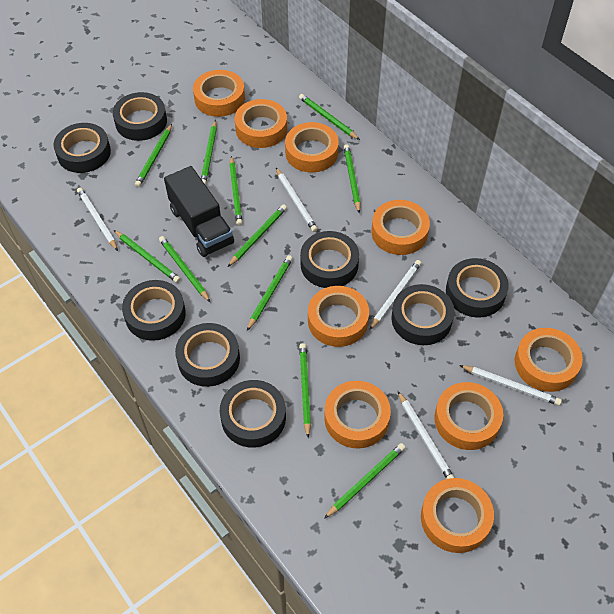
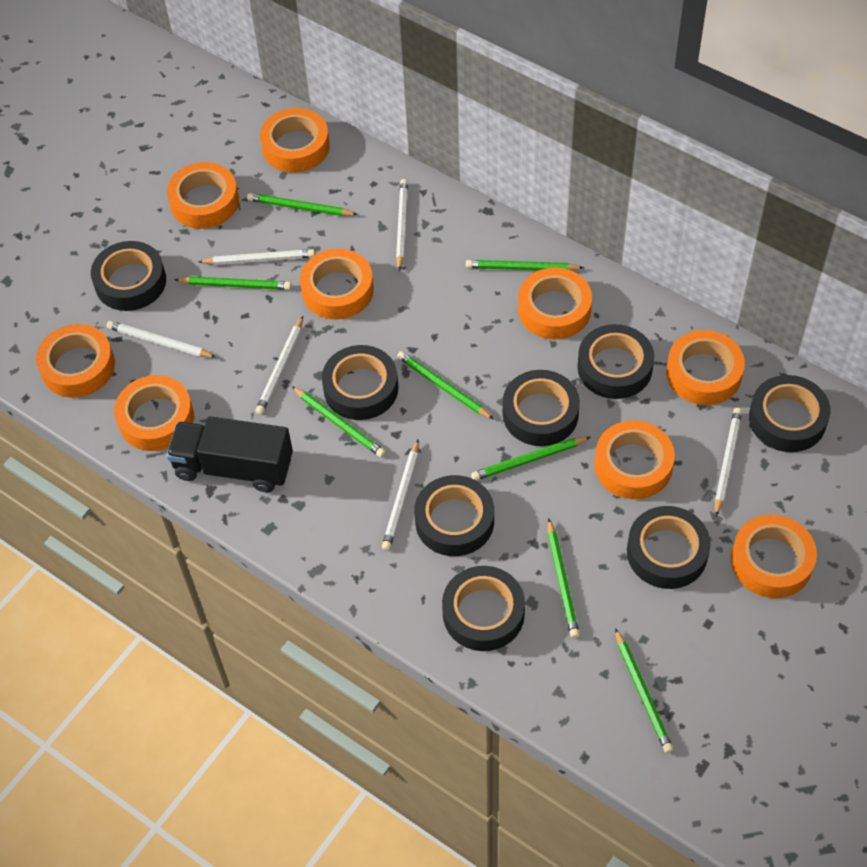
green pencil: 11 -> 8
white pencil: 5 -> 6

